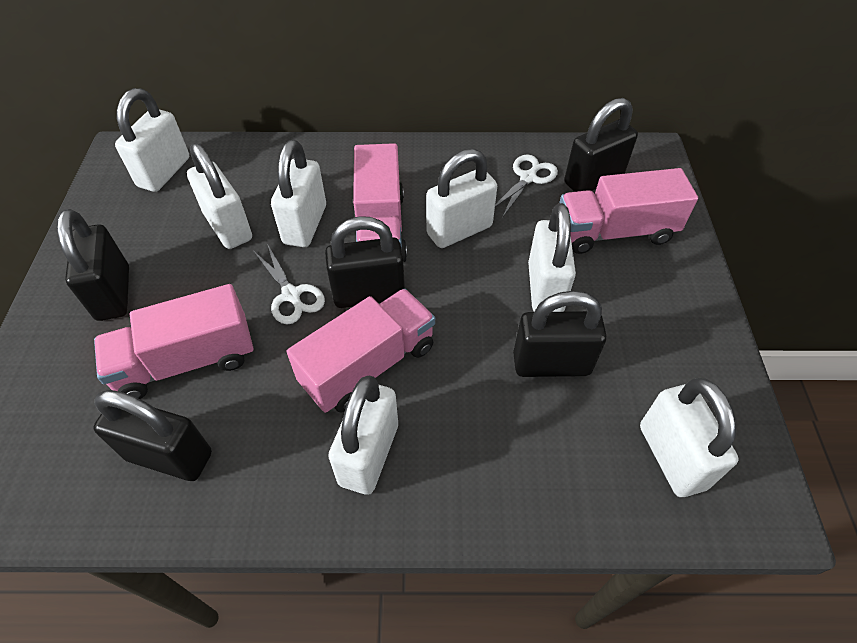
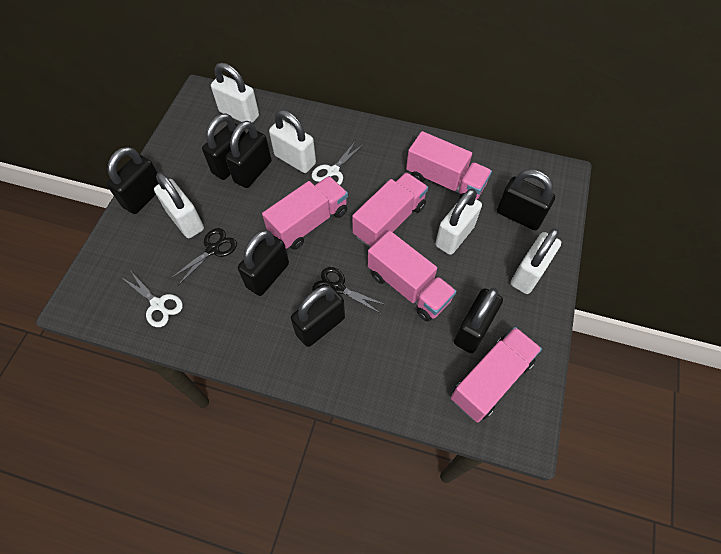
black padlock: 5 -> 7
black scissors: 0 -> 2
pink truck: 4 -> 5
white padlock: 7 -> 5

